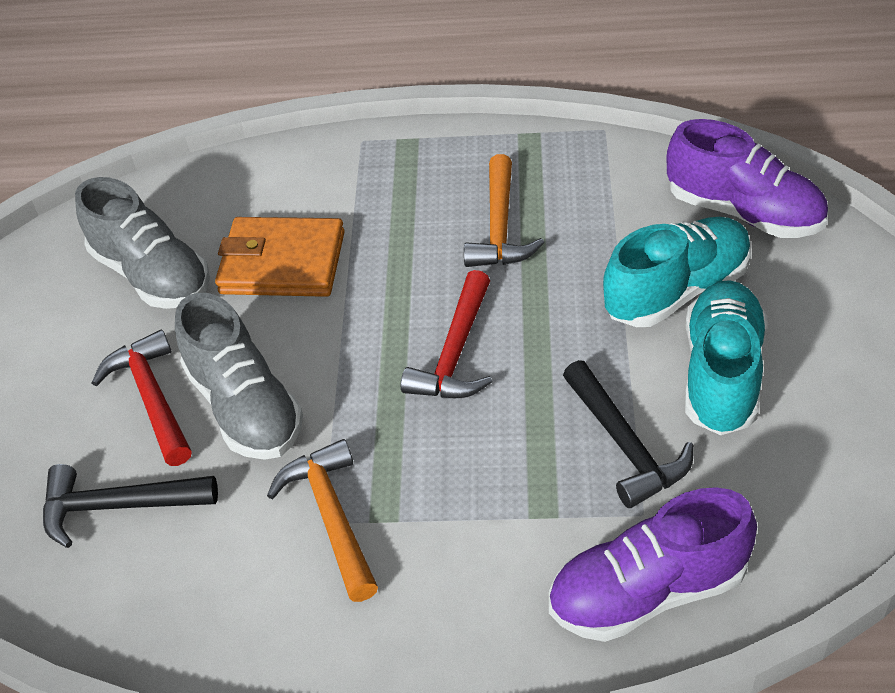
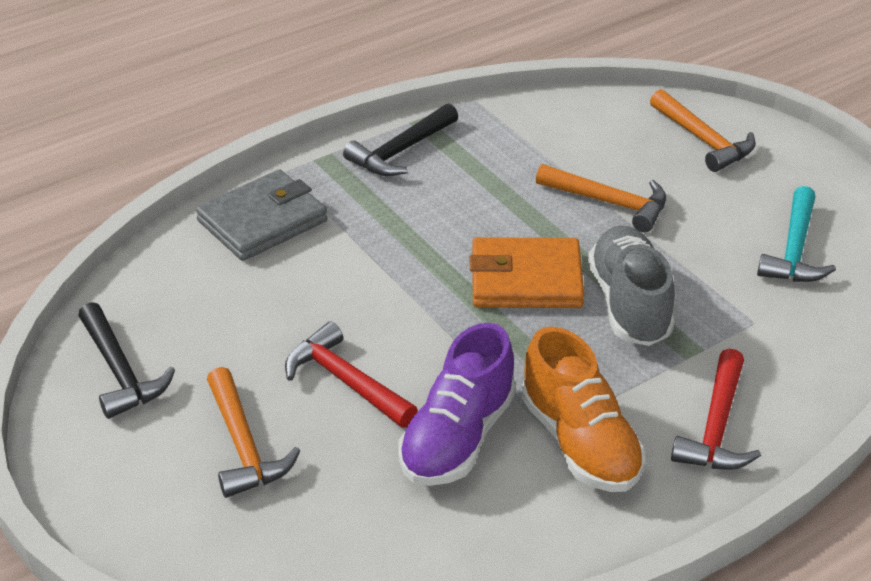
grey shoe: 2 -> 1
grey wallet: 0 -> 1
orange hammer: 2 -> 3
orange shoe: 0 -> 1
purple shoe: 2 -> 1
turquoise hammer: 0 -> 1
turquoise shoe: 2 -> 0

